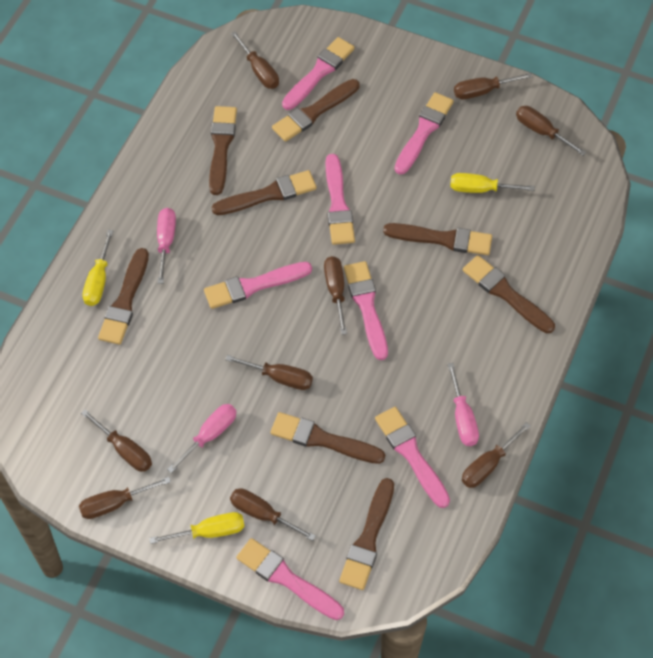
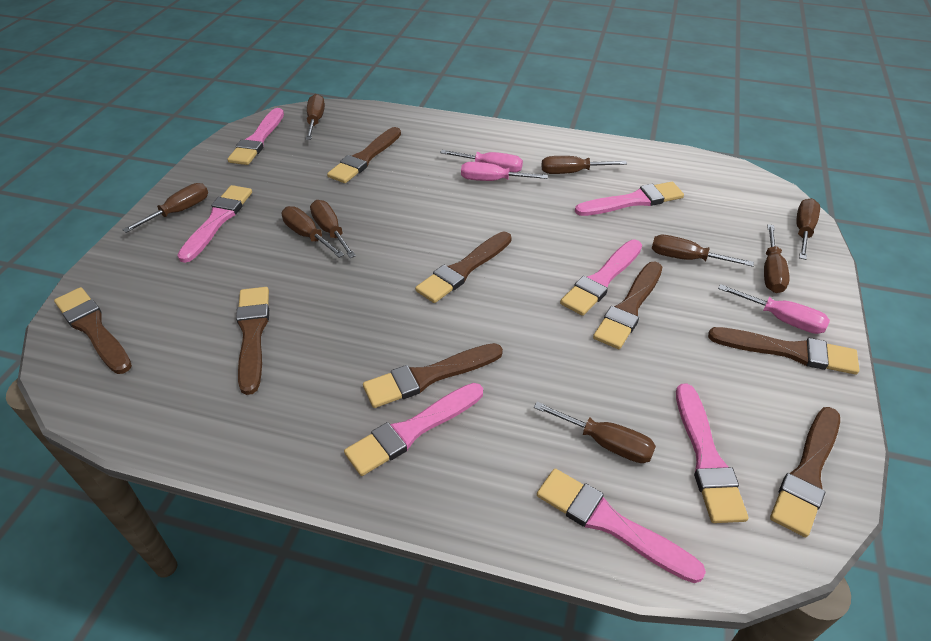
yellow screwdriver: 3 -> 0

